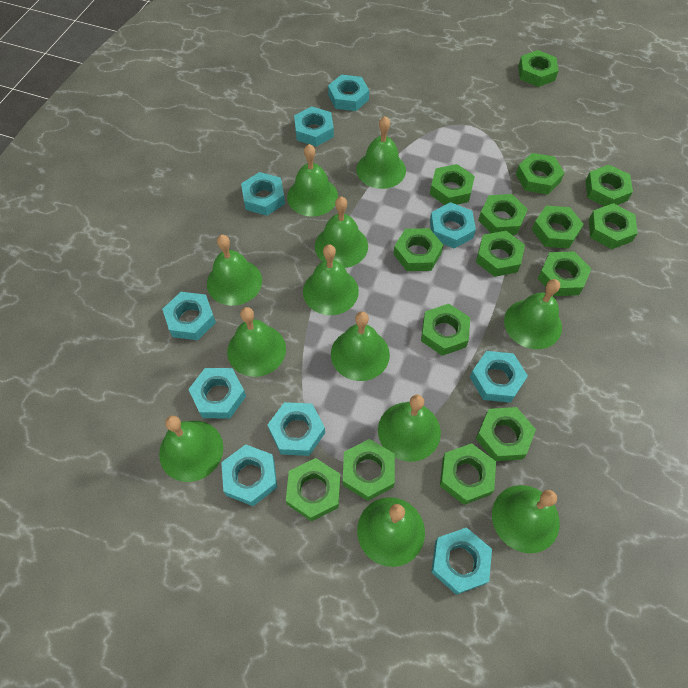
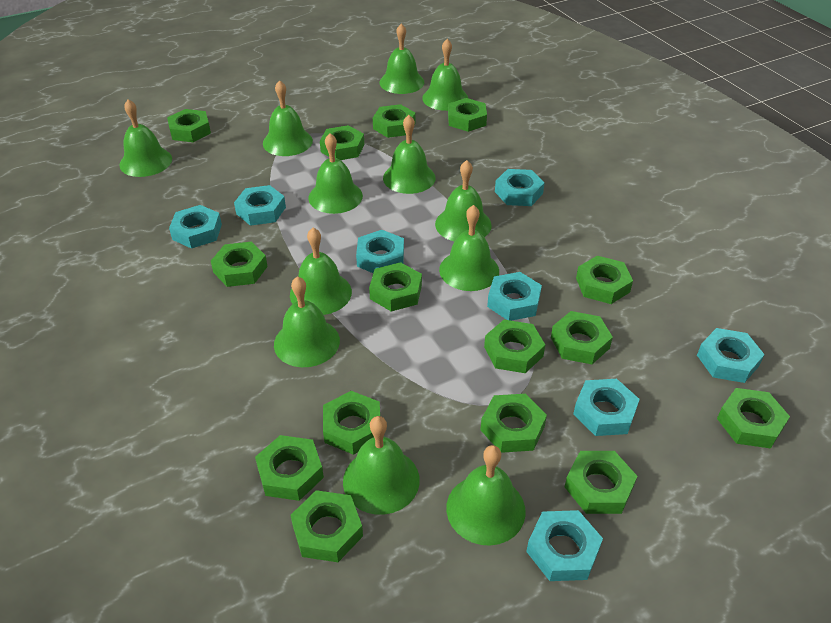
turquoise nut: 10 -> 8

